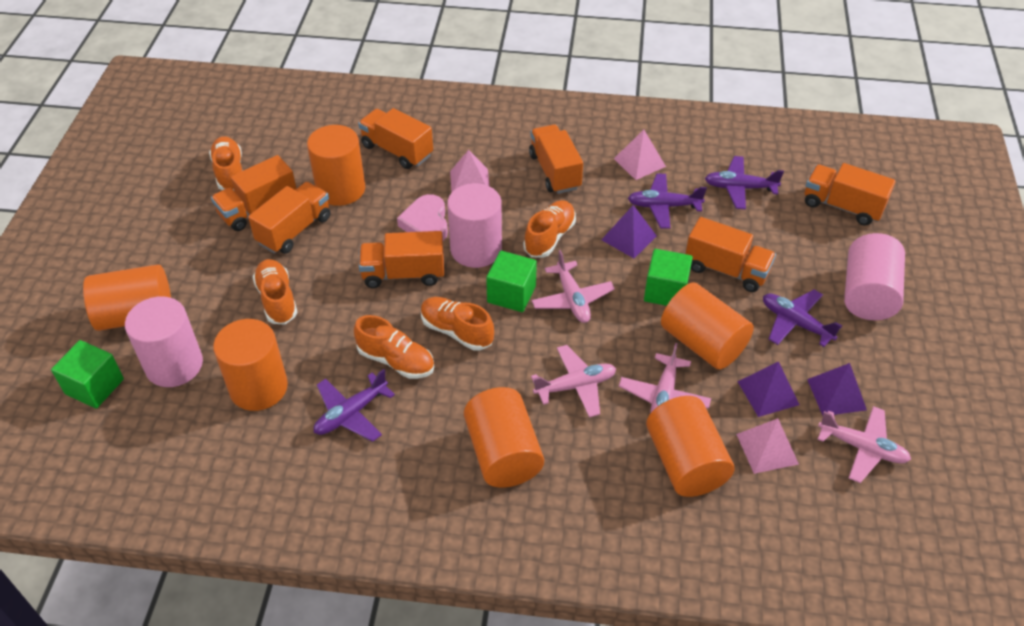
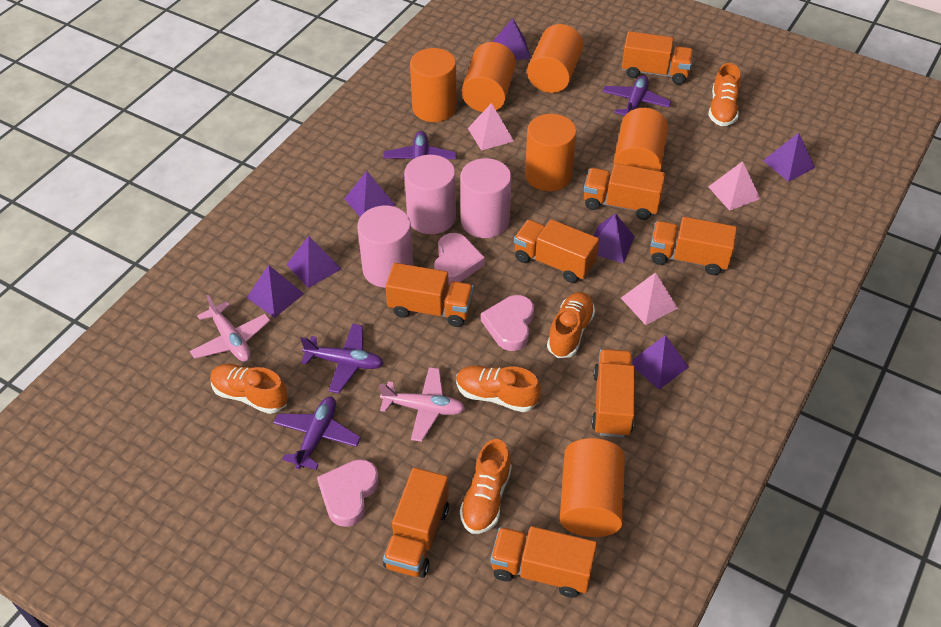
green cube: 3 -> 0
orange truck: 7 -> 8
pink heart: 1 -> 3
pink plane: 4 -> 2
purple pyramid: 3 -> 7

